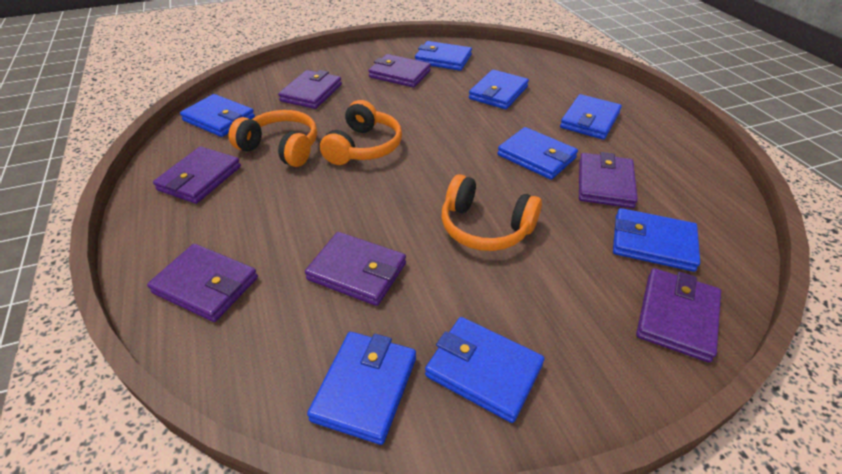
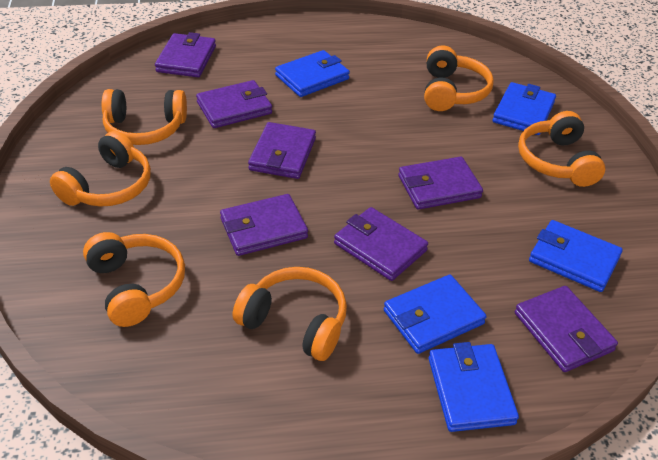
blue wallet: 8 -> 5
orange headphones: 3 -> 6

